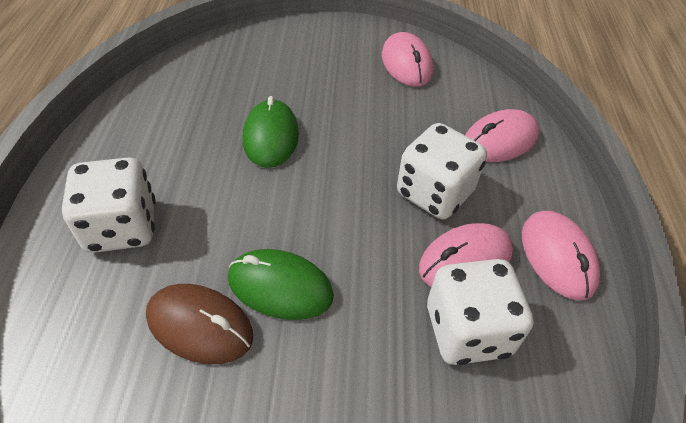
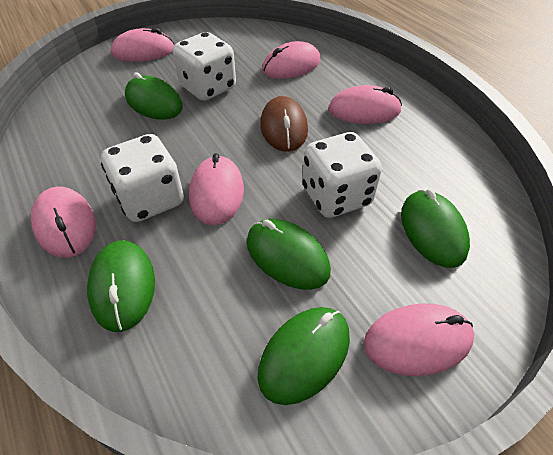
green mouse: 2 -> 5
pink mouse: 4 -> 6

